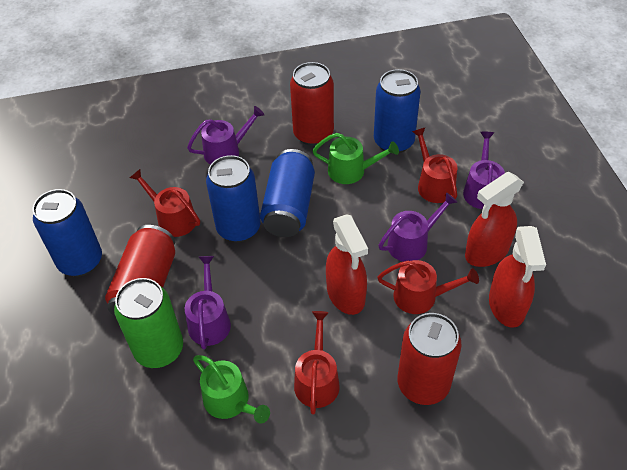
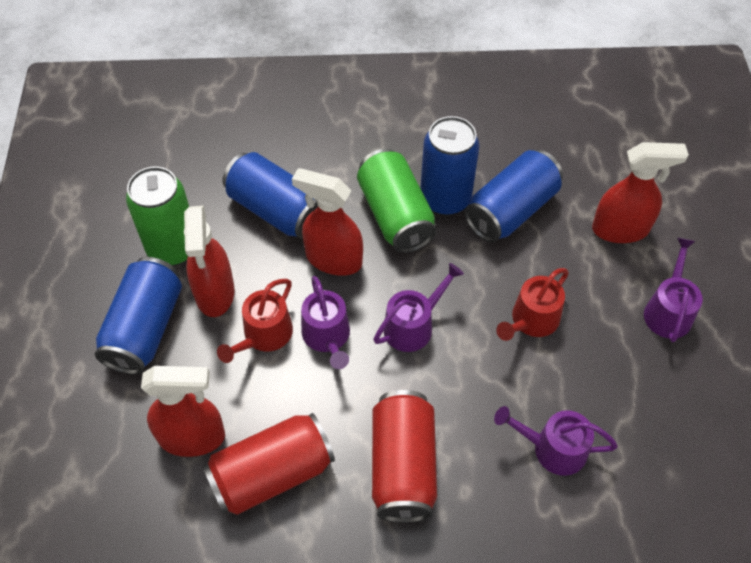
green can: 1 -> 2
green watering can: 2 -> 0
red can: 3 -> 2
red spray bottle: 3 -> 4
red watering can: 4 -> 2

